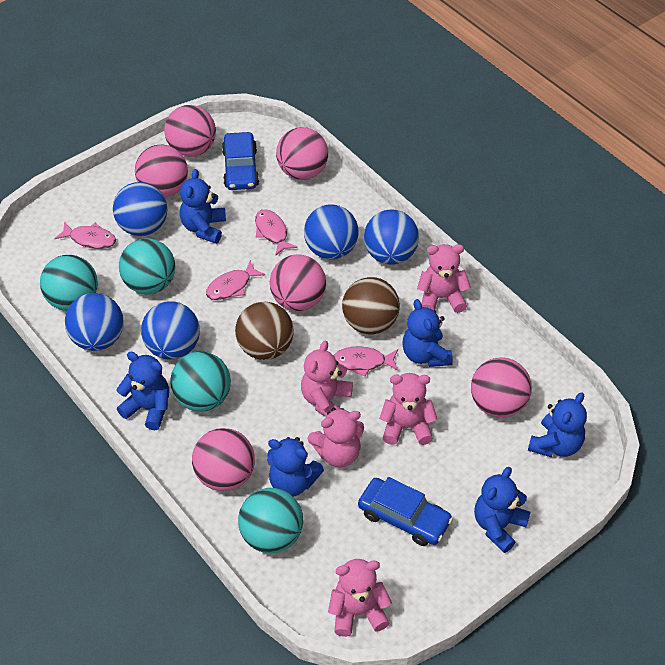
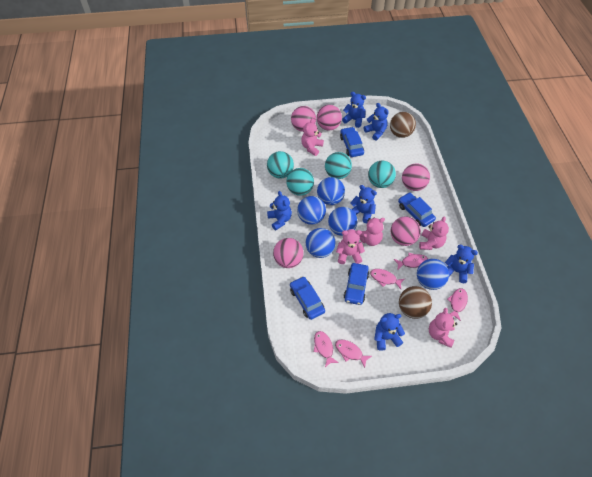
blue car: 2 -> 4
pink ball: 6 -> 5
pink fish: 4 -> 5

